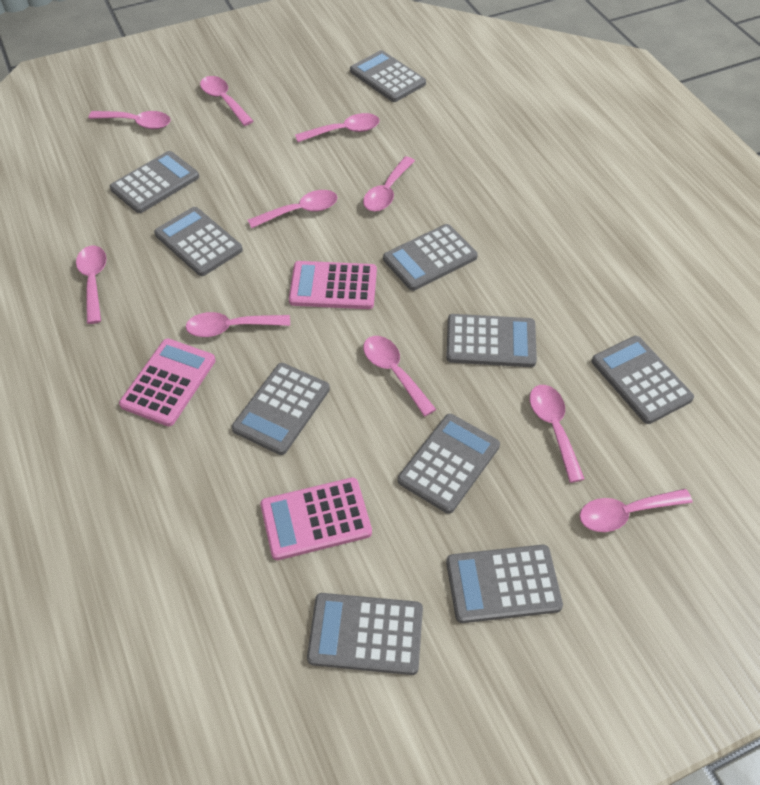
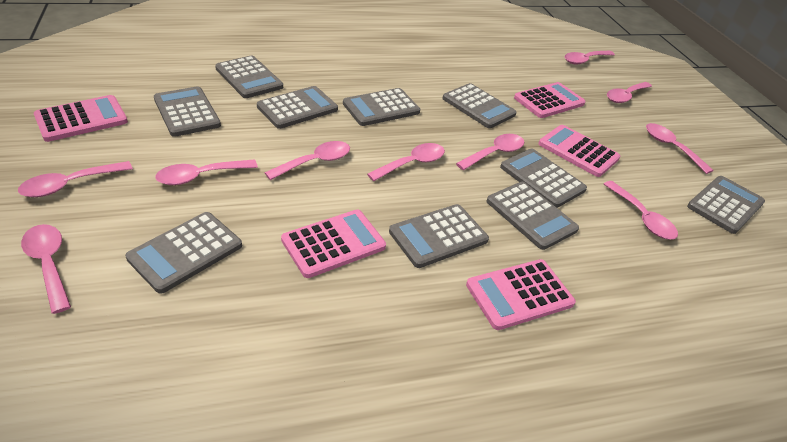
pink calculator: 3 -> 5

